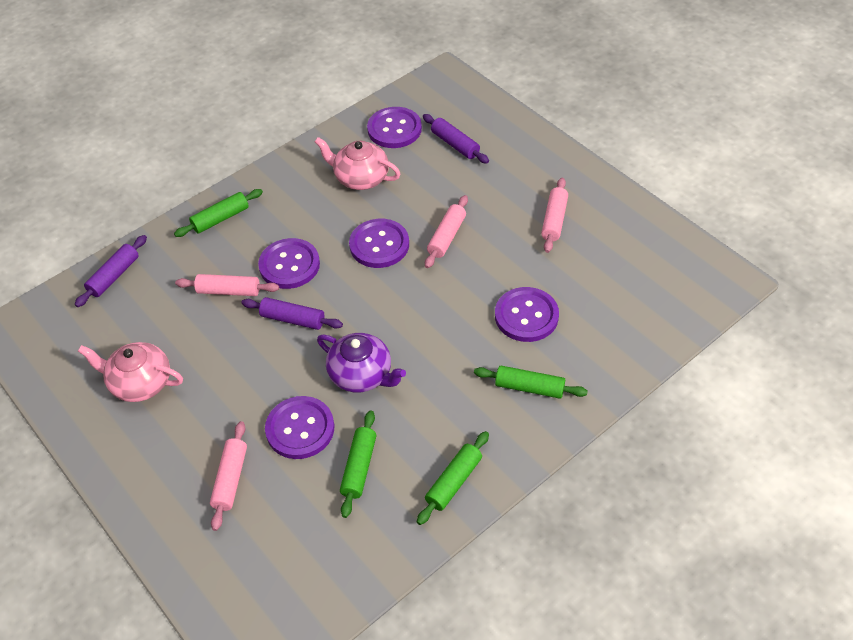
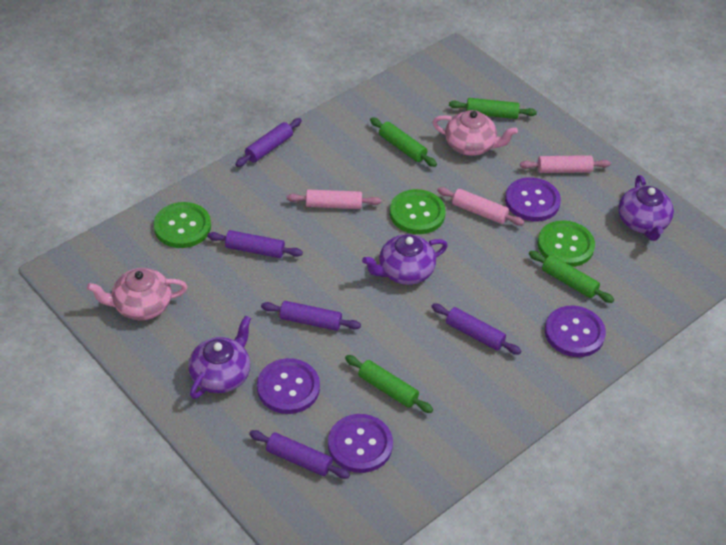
green button: 0 -> 3
pink rolling pin: 4 -> 3
purple button: 5 -> 4
purple rolling pin: 3 -> 5
purple teapot: 1 -> 3

